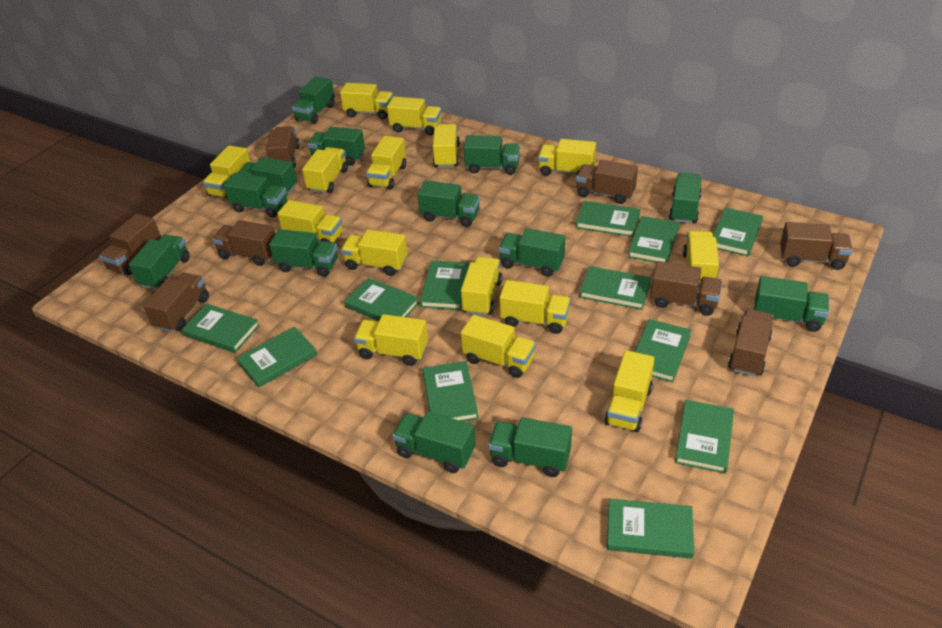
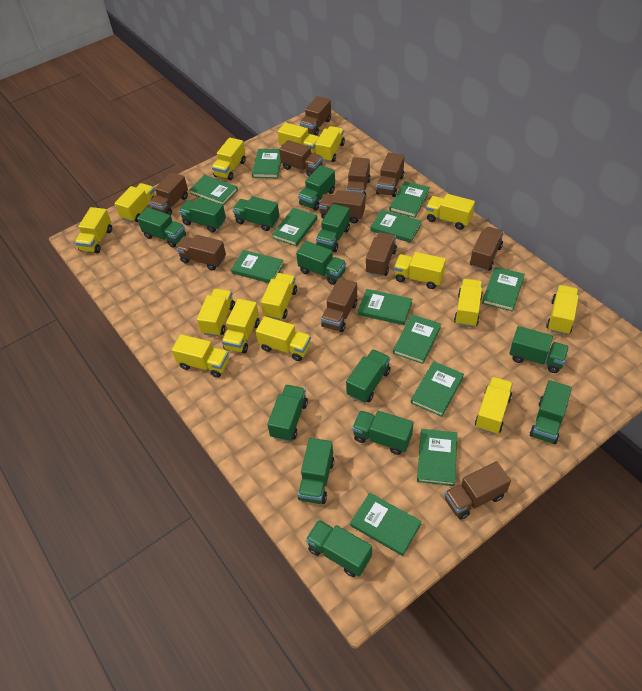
brown truck: 8 -> 11

